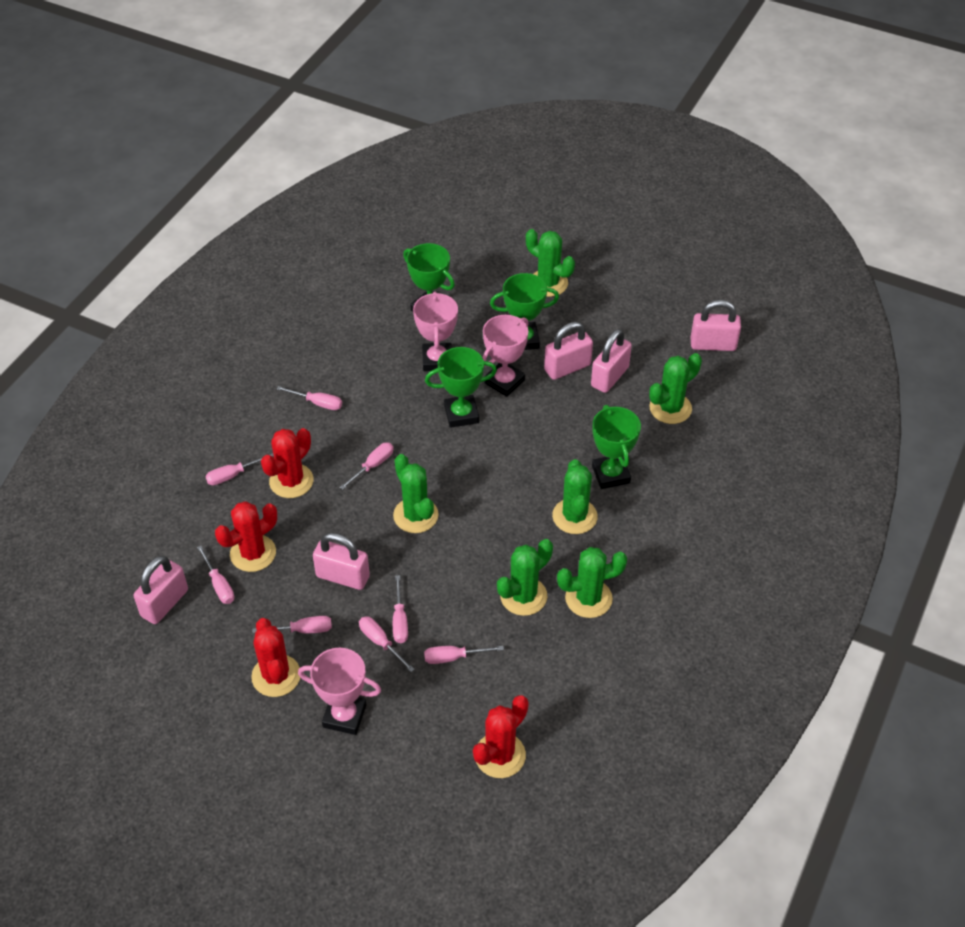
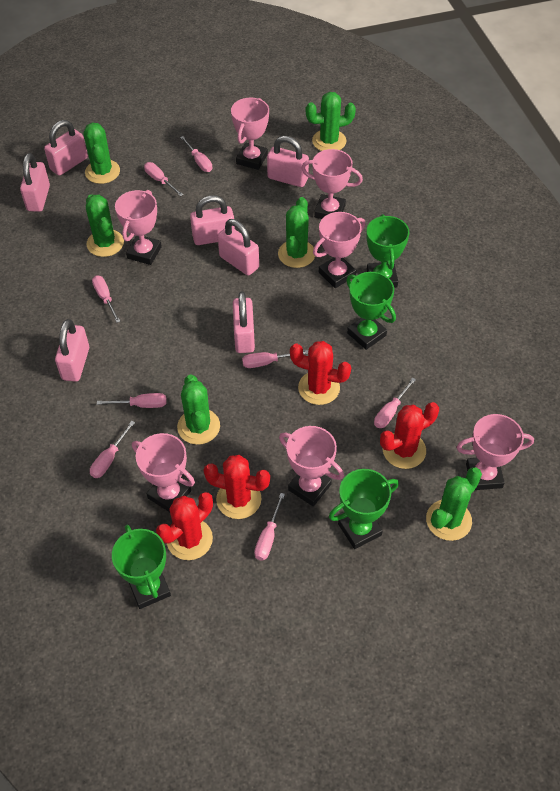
pink padlock: 5 -> 7
pink trophy: 3 -> 7

